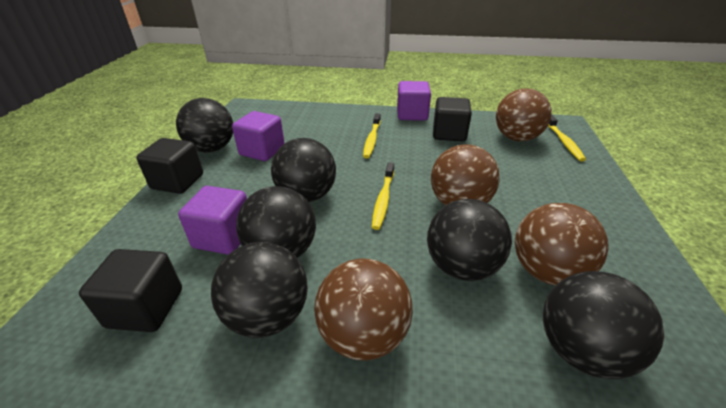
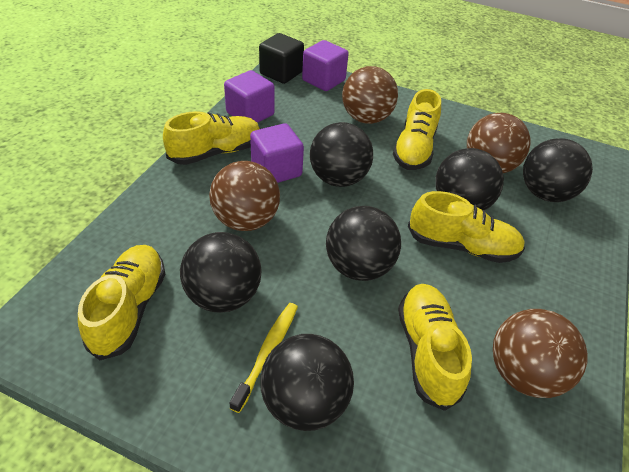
black cube: 3 -> 1
yellow shoe: 0 -> 5
yellow toothbrush: 3 -> 1

